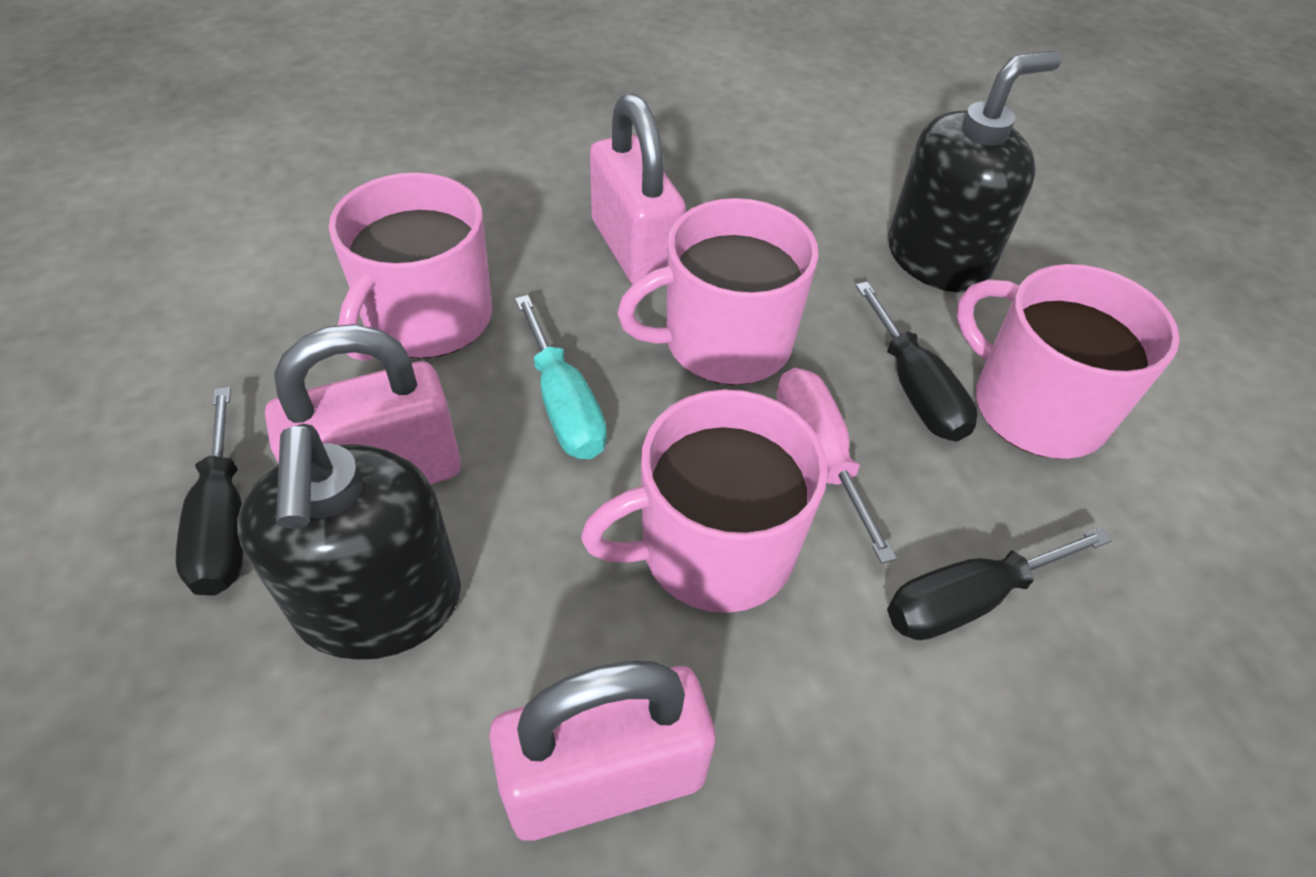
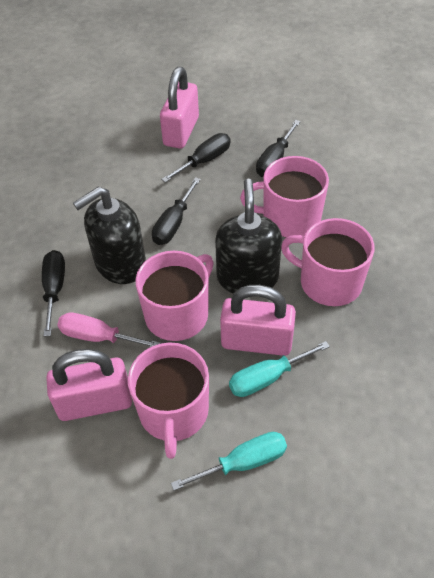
black screwdriver: 3 -> 4
turquoise screwdriver: 1 -> 2

